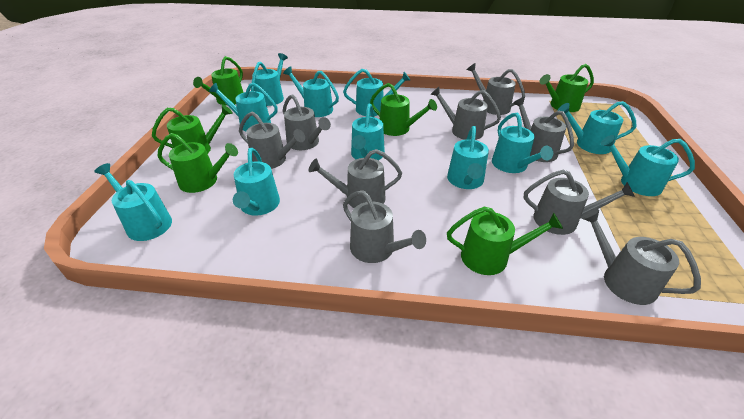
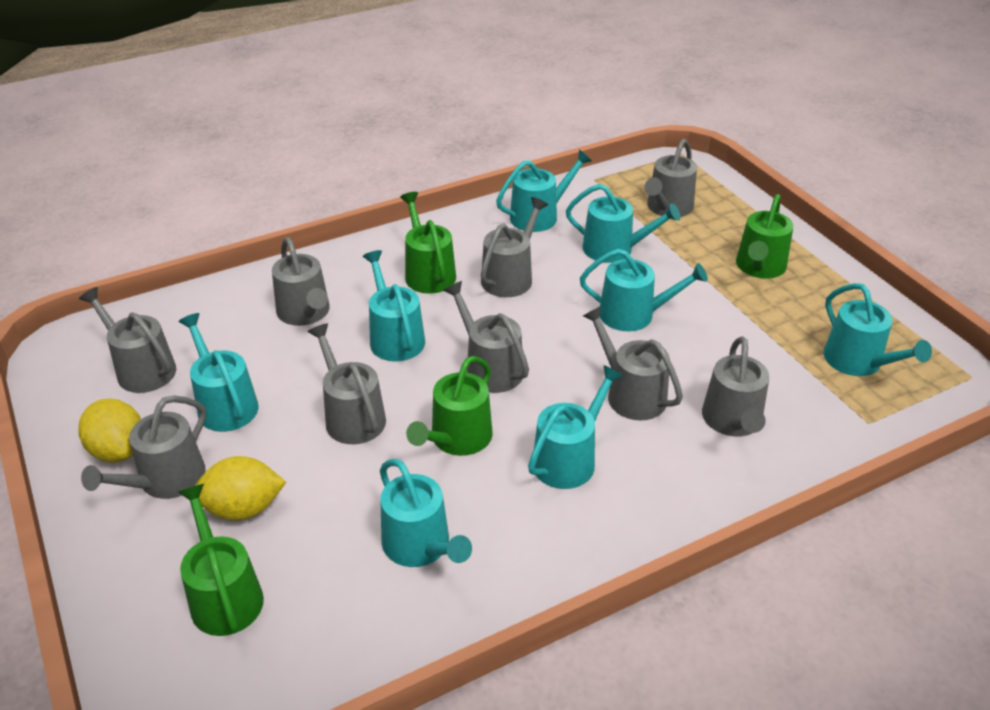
green watering can: 6 -> 4
turquoise watering can: 11 -> 8
yellow lemon: 0 -> 2

